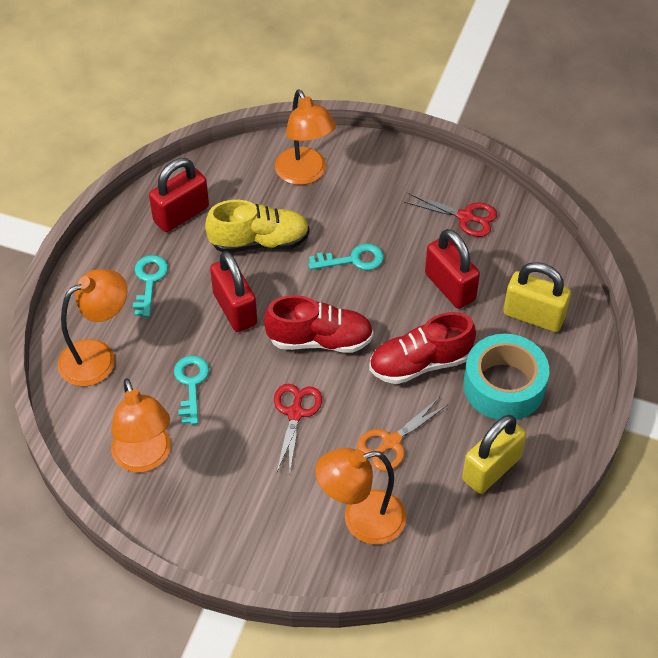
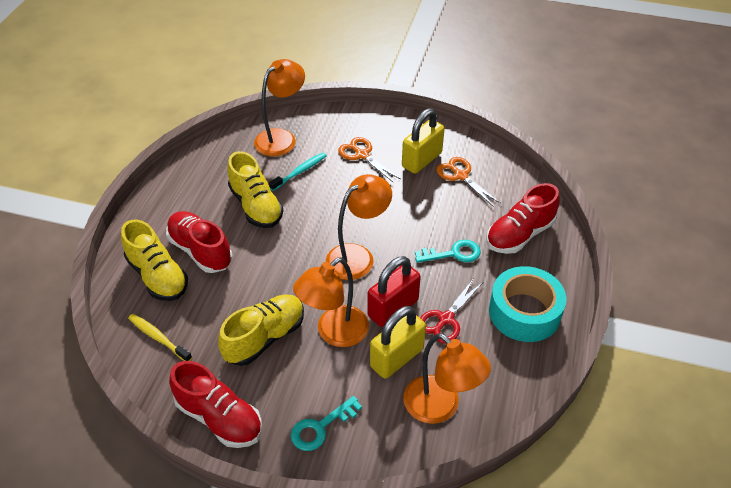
orange scissors: 1 -> 2
red padlock: 3 -> 1
red scissors: 2 -> 1
red shoe: 2 -> 3
turquoise key: 3 -> 2
turquoise toothbrush: 0 -> 1
yellow shoe: 1 -> 3
yellow toothbrush: 0 -> 1

